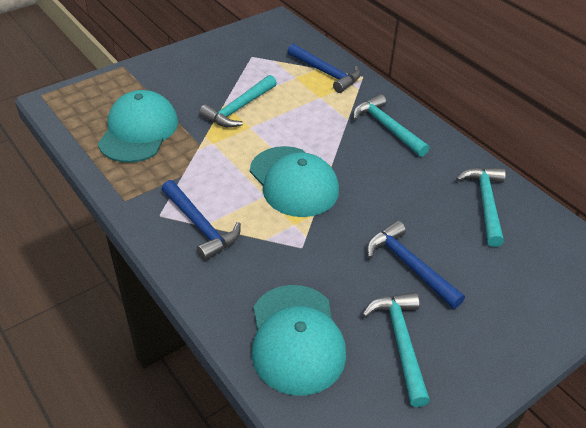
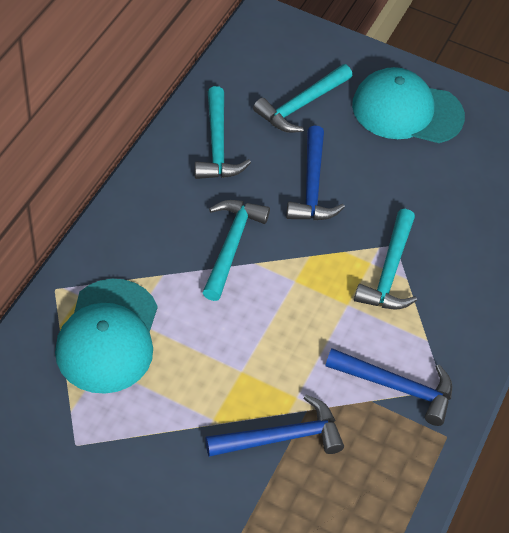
turquoise cap: 3 -> 2

